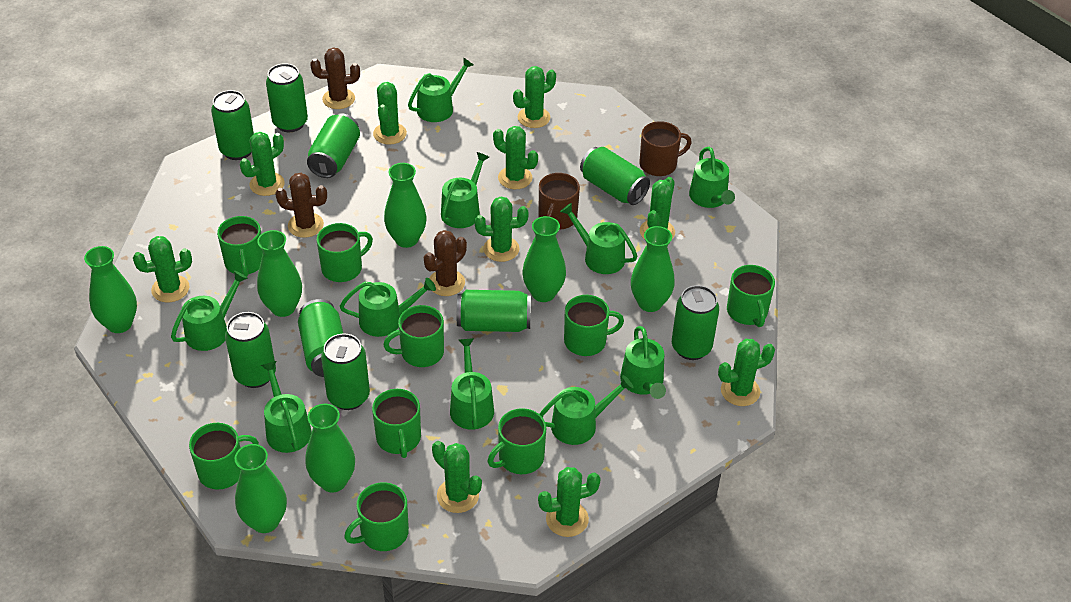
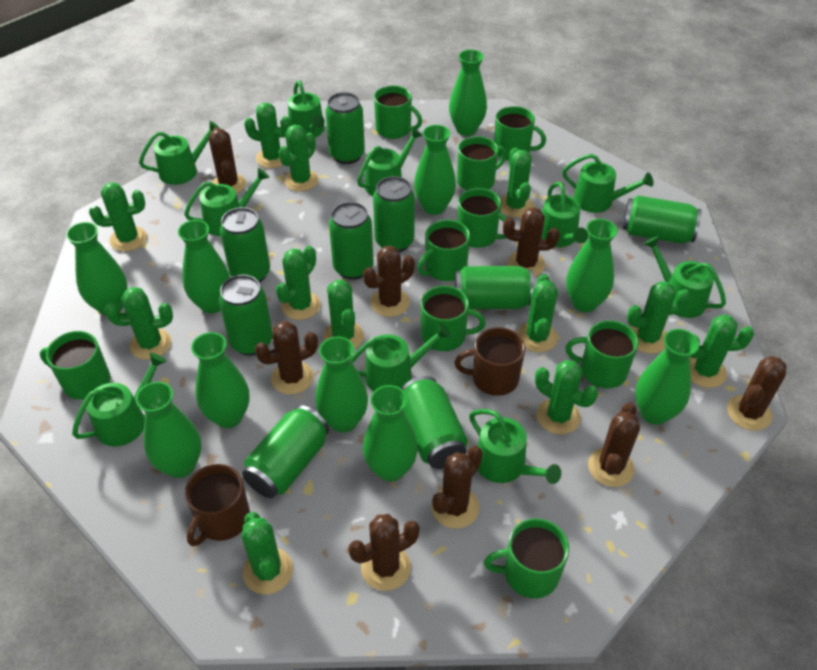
brown cactus: 3 -> 8
green cactus: 10 -> 12
green vase: 7 -> 10

